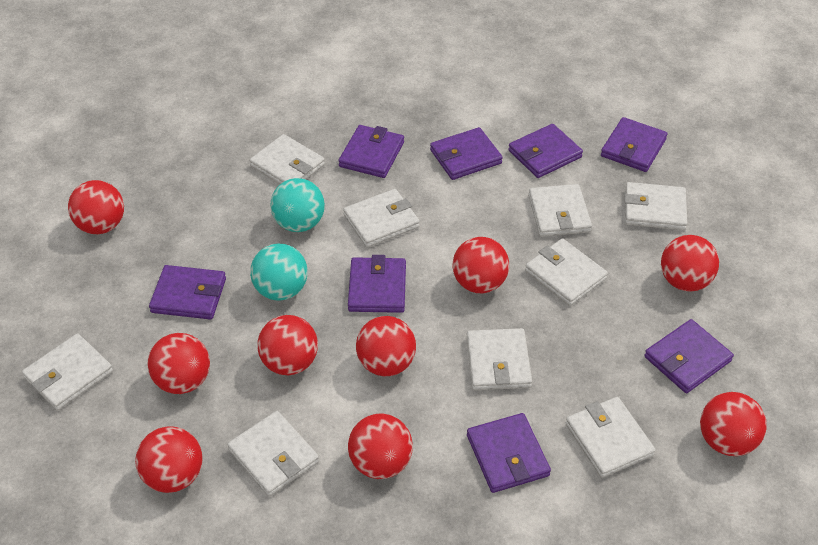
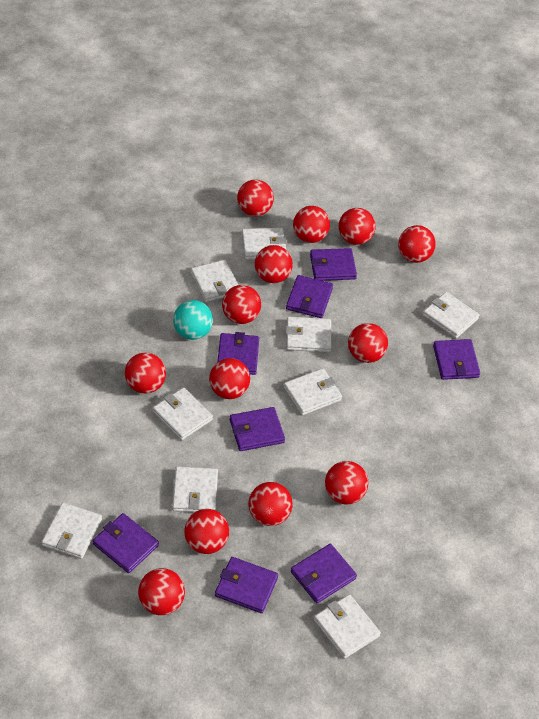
red ball: 9 -> 13
turquoise ball: 2 -> 1

